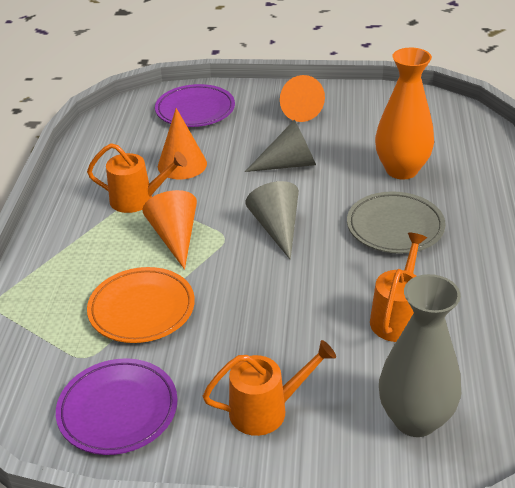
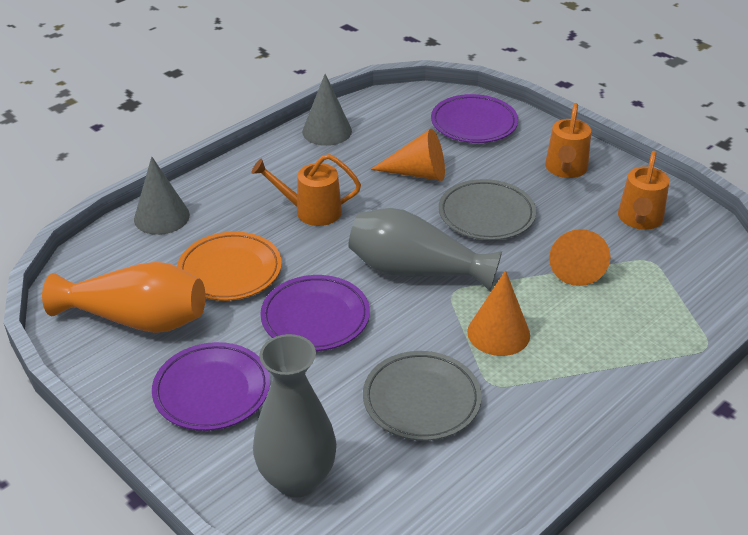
grey plate: 1 -> 2
grey vase: 1 -> 2
purple plate: 2 -> 3

